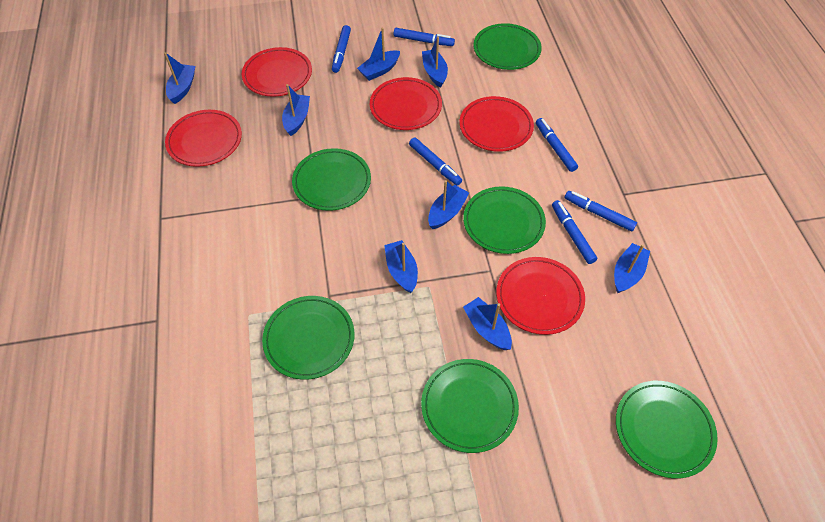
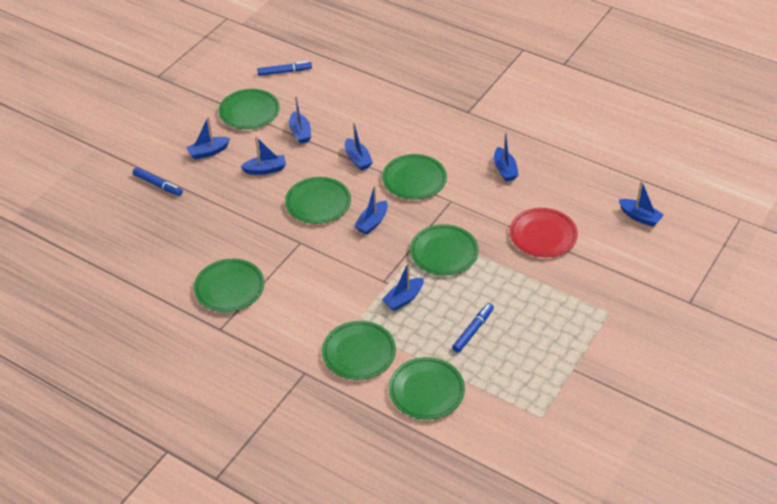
blue marker: 6 -> 3
green plate: 6 -> 7
red plate: 5 -> 1

